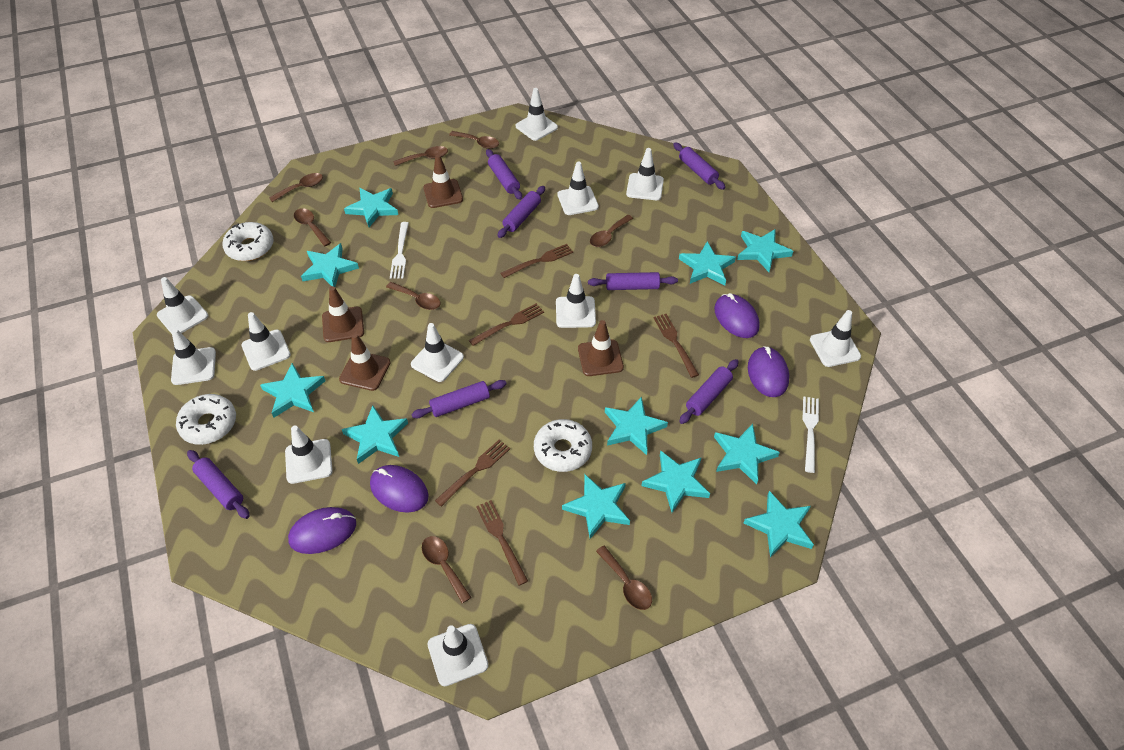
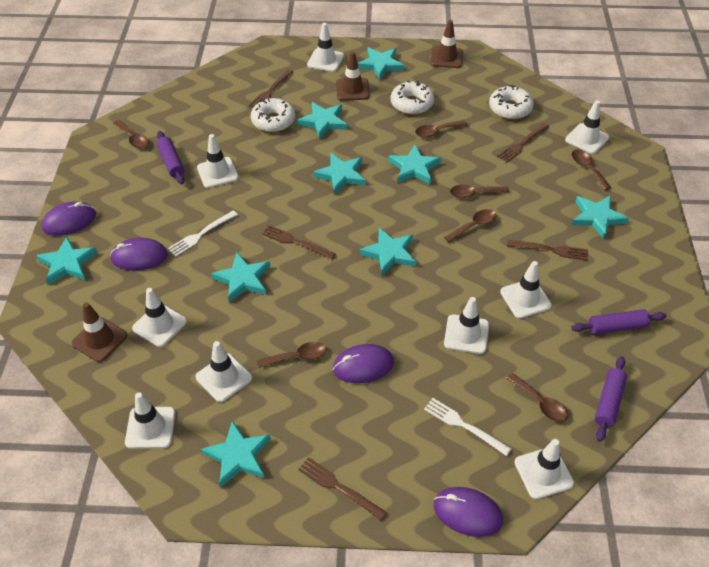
brown spoon: 8 -> 7
brown traffic cone: 4 -> 3
purple rolling pin: 7 -> 3
turquoise star: 11 -> 9
white traffic cone: 11 -> 9

